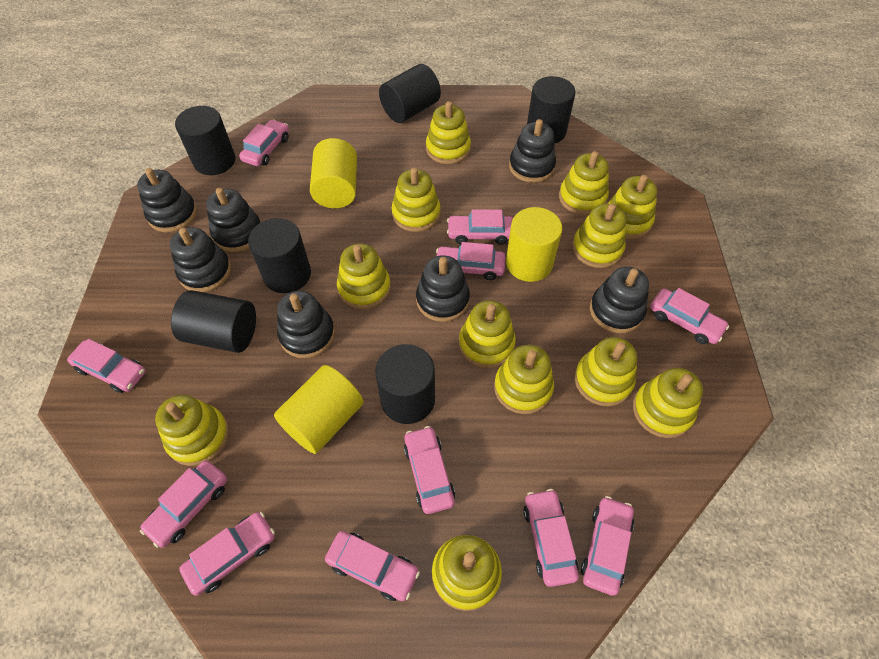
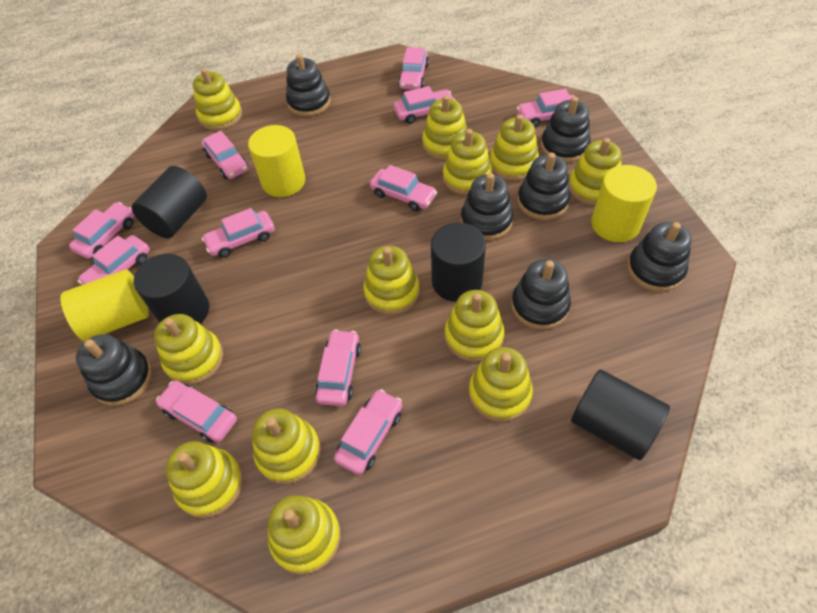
black cylinder: 6 -> 4

